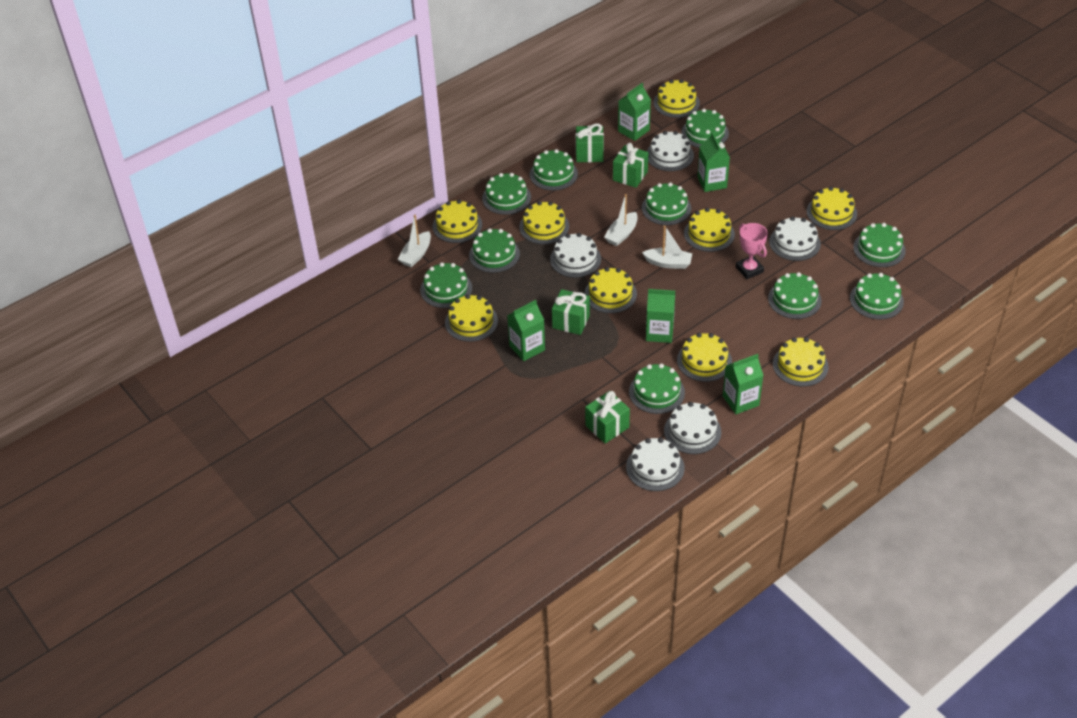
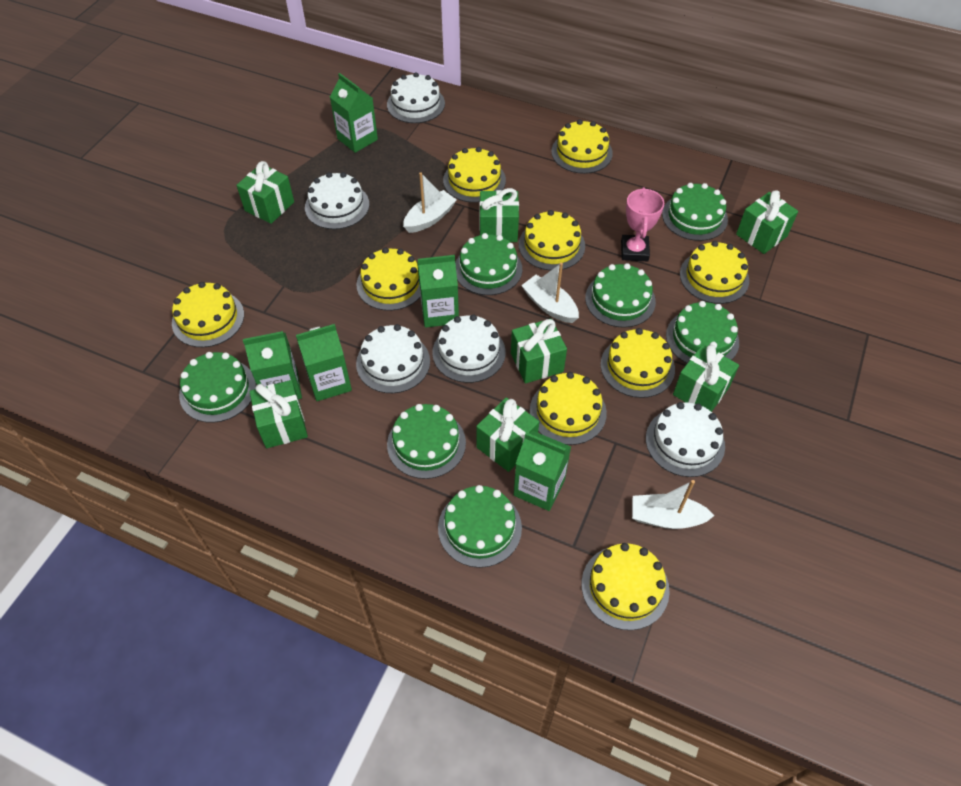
green cake: 10 -> 7
green gift: 4 -> 7

